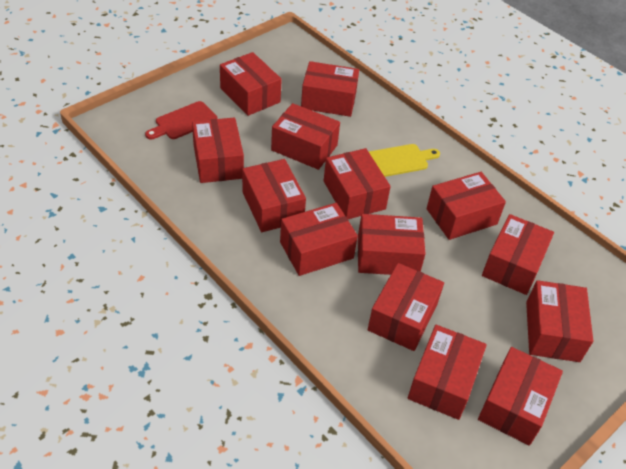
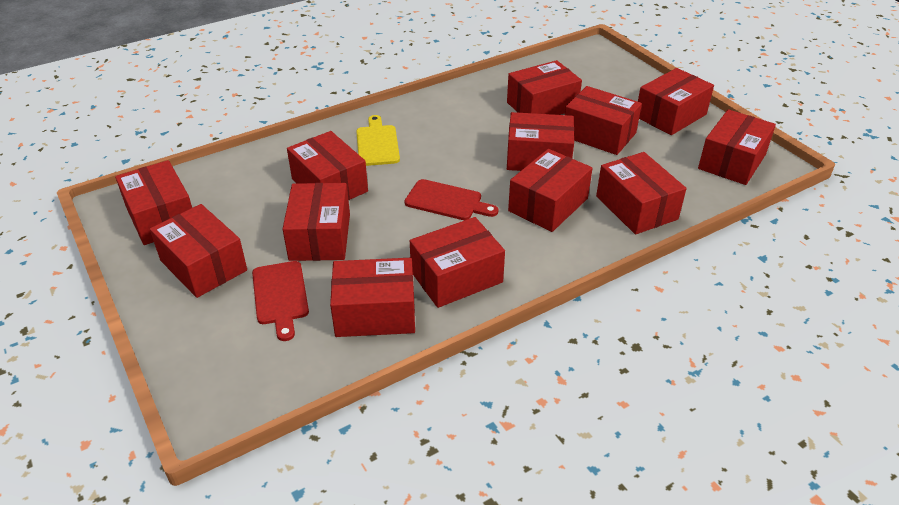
red box: 14 -> 13
red cutting board: 1 -> 2

